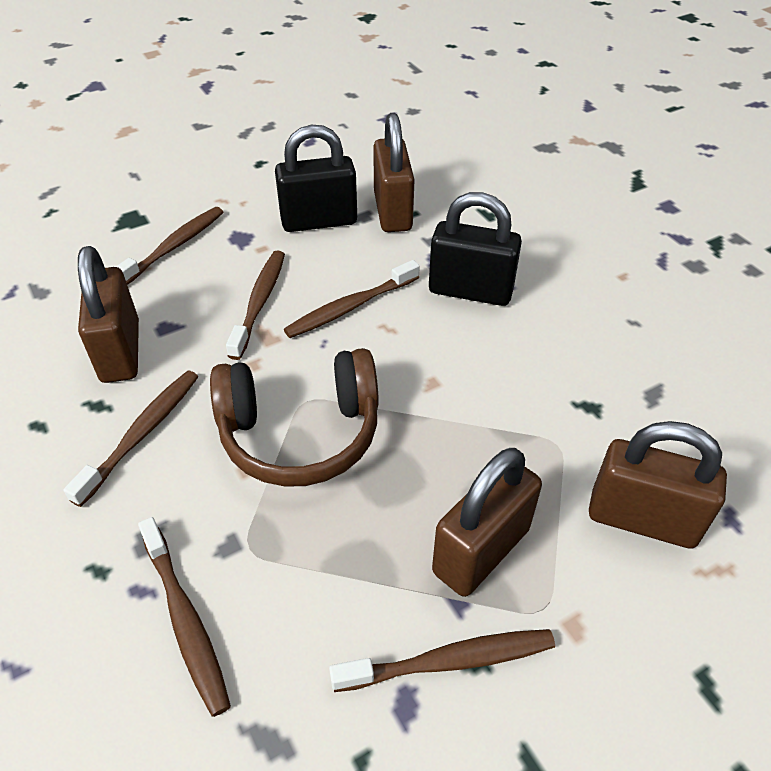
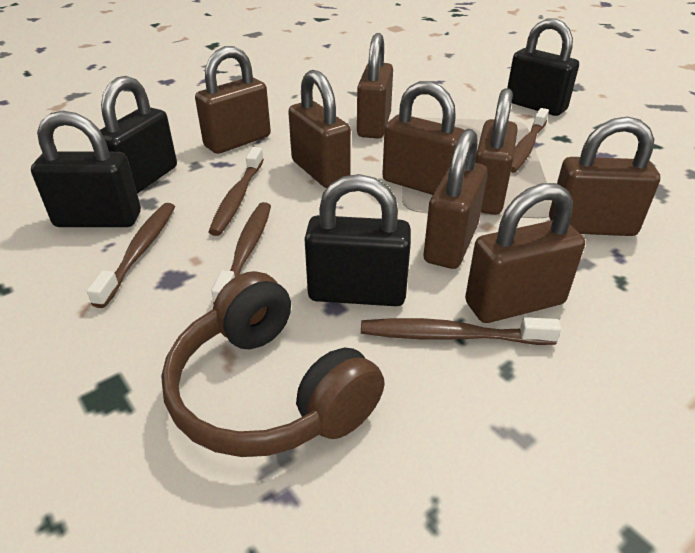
black padlock: 2 -> 4
brown padlock: 4 -> 8
brown toothbrush: 6 -> 5

